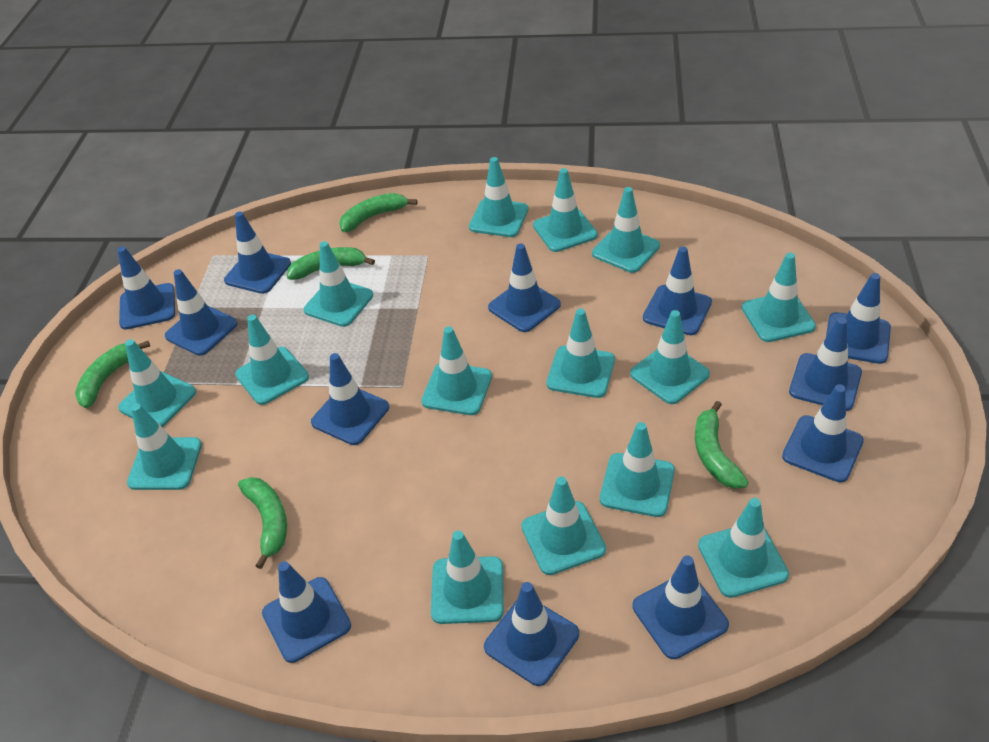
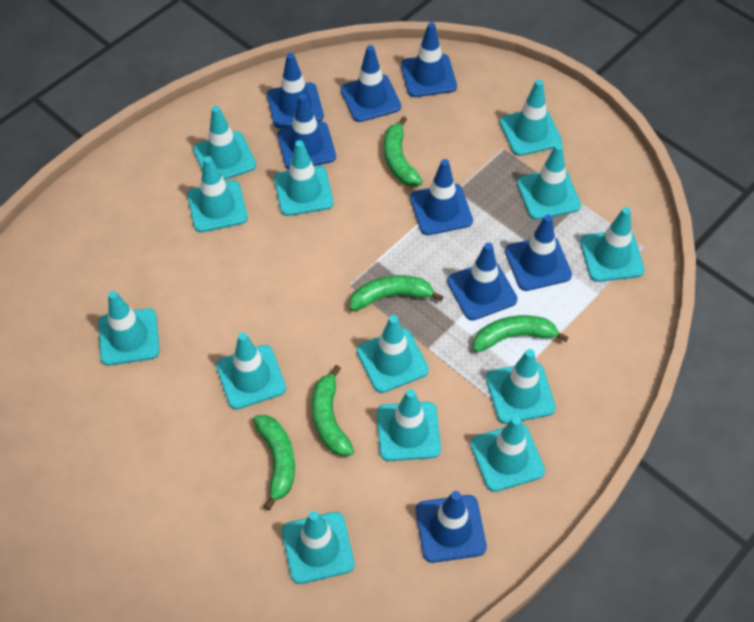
blue traffic cone: 12 -> 8
turquoise traffic cone: 15 -> 13

